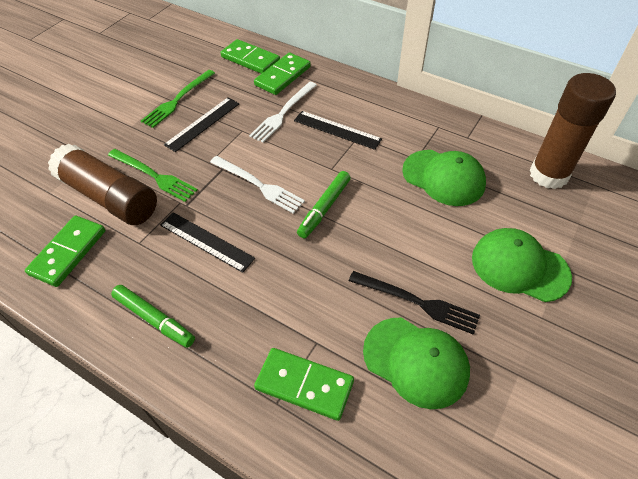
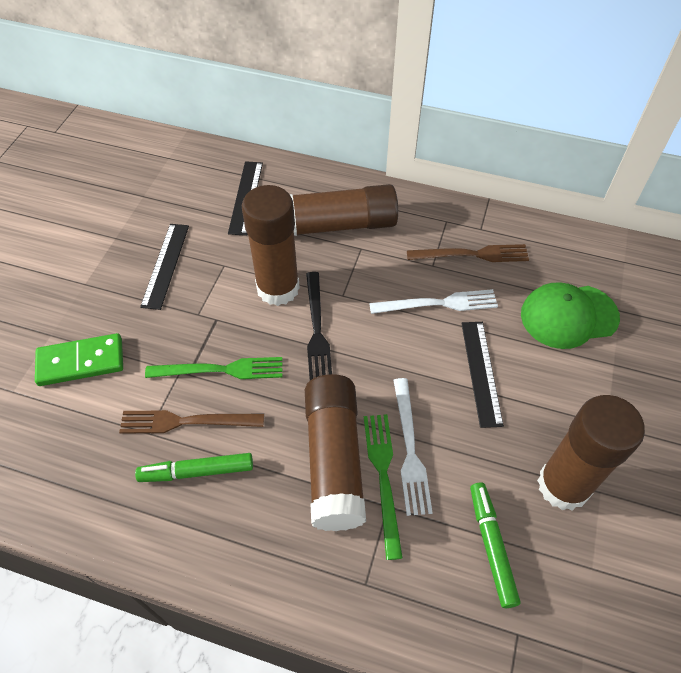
brown fork: 0 -> 2
brown glue stick: 2 -> 4
green cap: 3 -> 1
green domino: 4 -> 1

